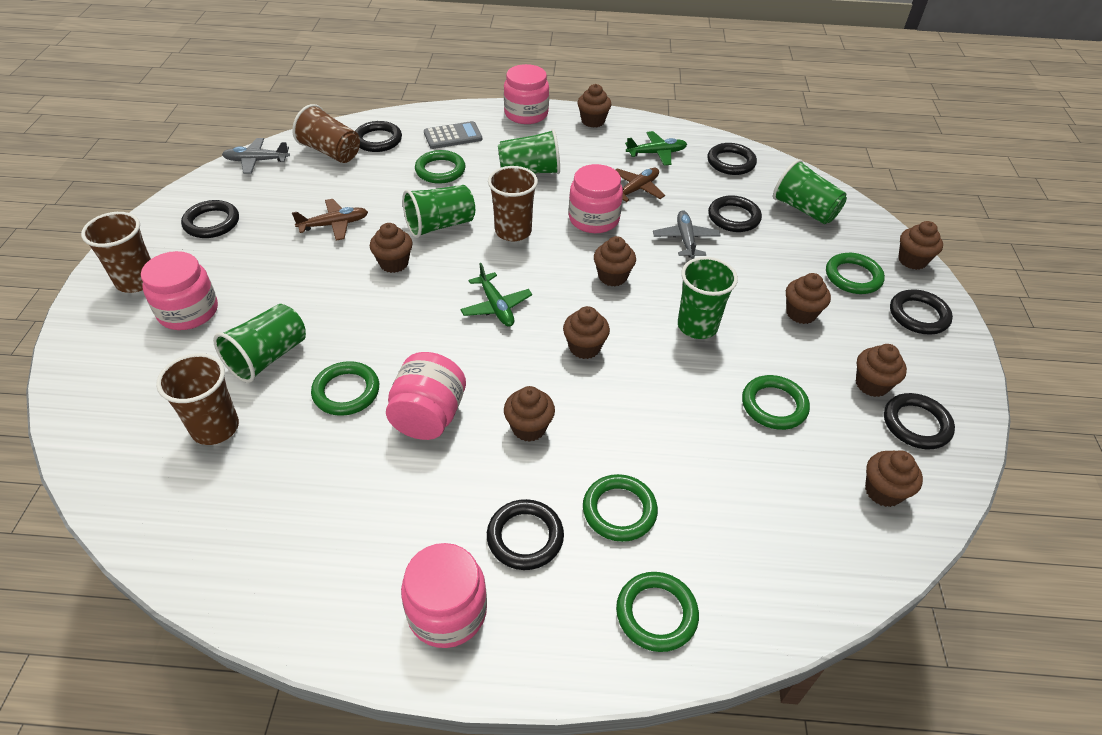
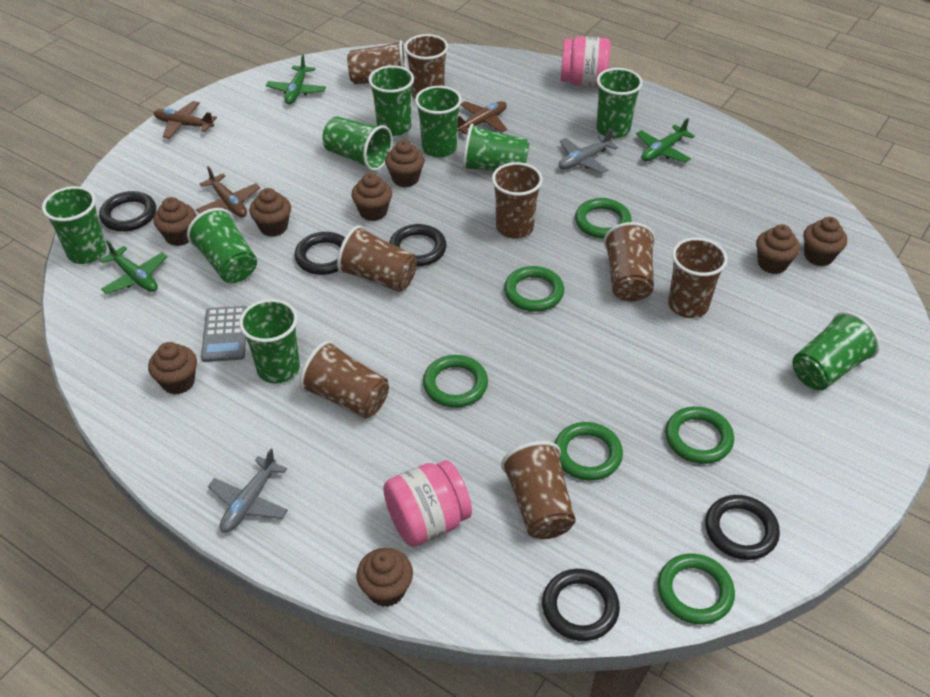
black ring: 7 -> 5
brown cup: 4 -> 8
brown cupcake: 9 -> 8
brown plane: 2 -> 3
green cup: 5 -> 9
green plane: 2 -> 3
pink jar: 5 -> 2

